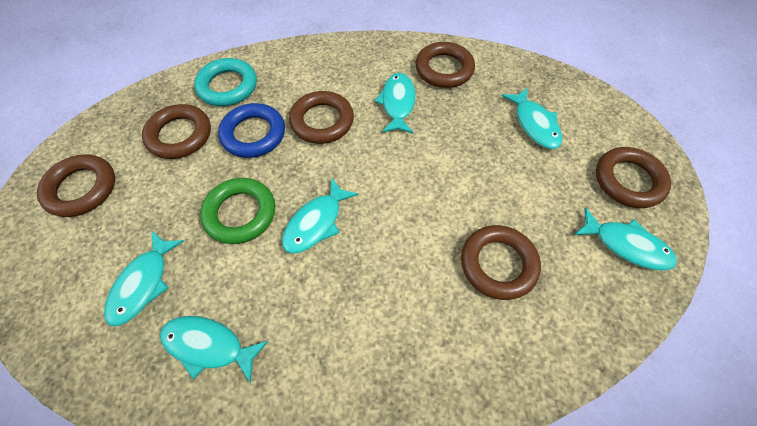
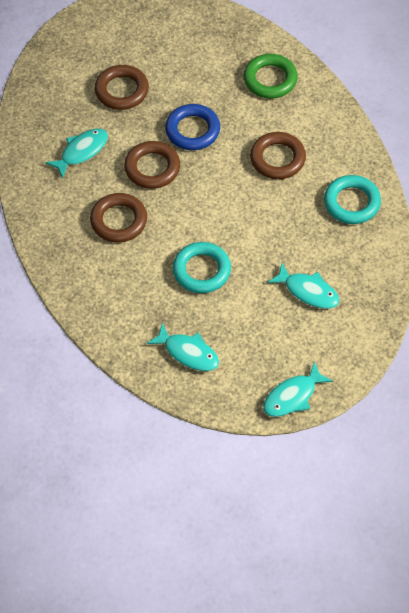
brown ring: 6 -> 4
turquoise fish: 6 -> 4
turquoise ring: 1 -> 2

